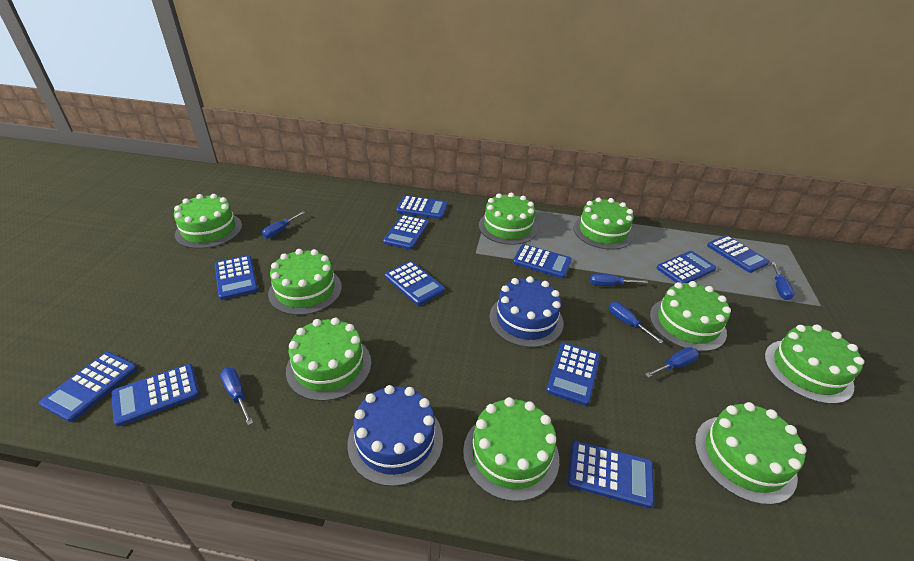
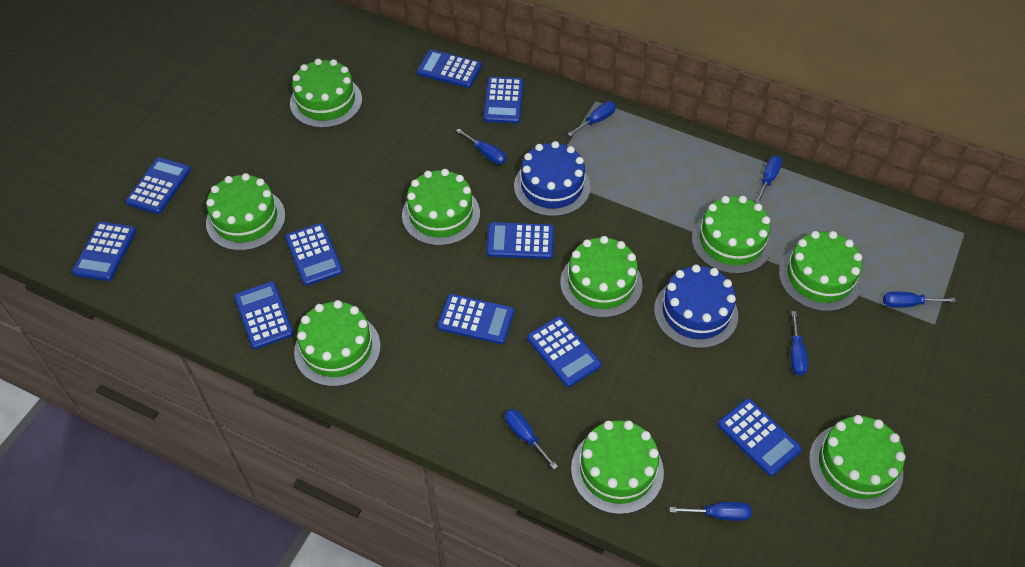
blue calculator: 11 -> 10
blue screwdriver: 6 -> 7

